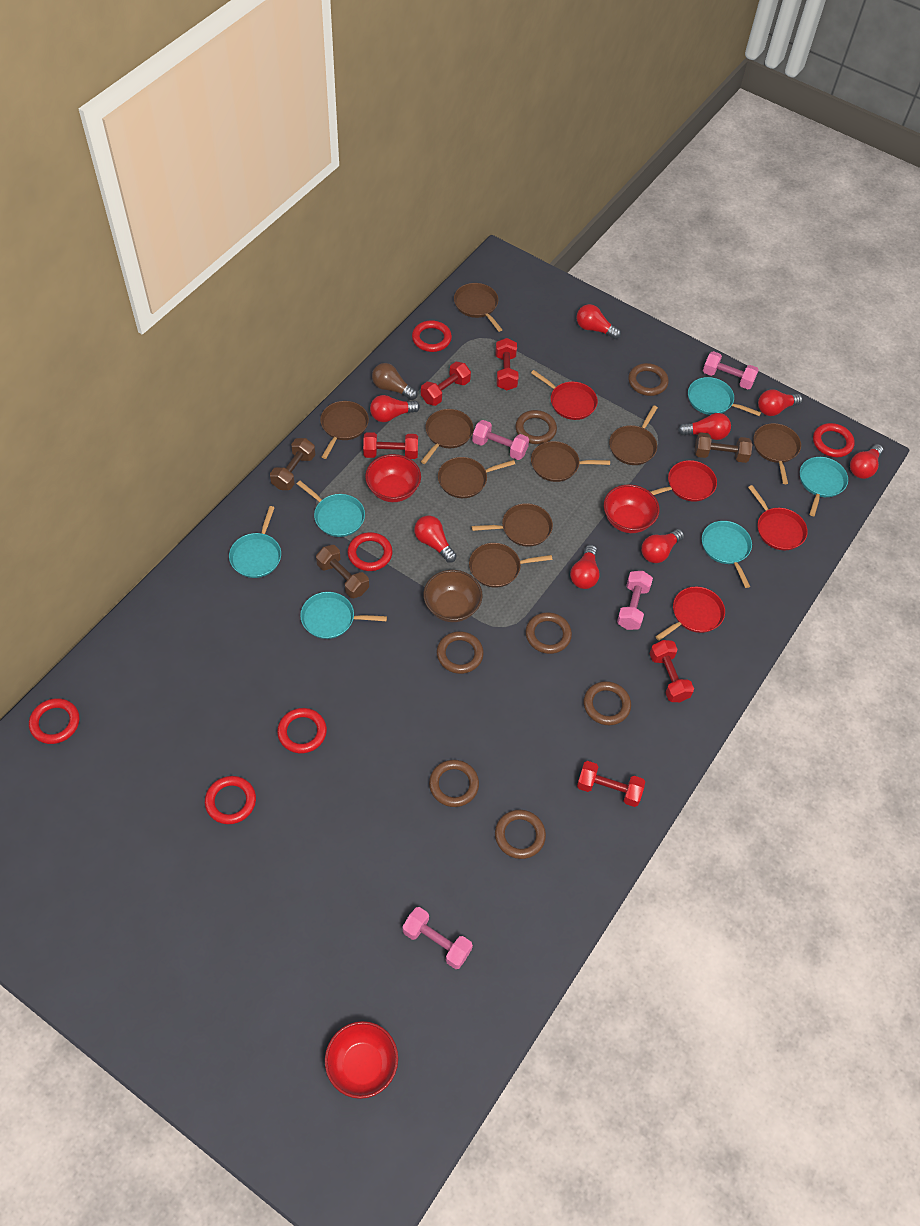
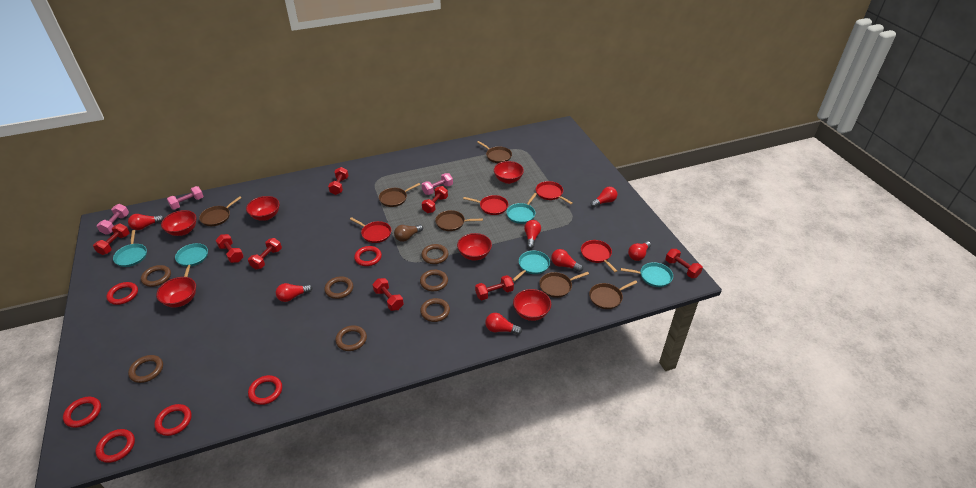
brown bowl: 1 -> 0
brown dumbbell: 3 -> 0
brown pan: 9 -> 6
pink dumbbell: 4 -> 3
red bowl: 3 -> 6
red dumbbell: 5 -> 8
red light bulb: 8 -> 7
turquoise pan: 6 -> 5

